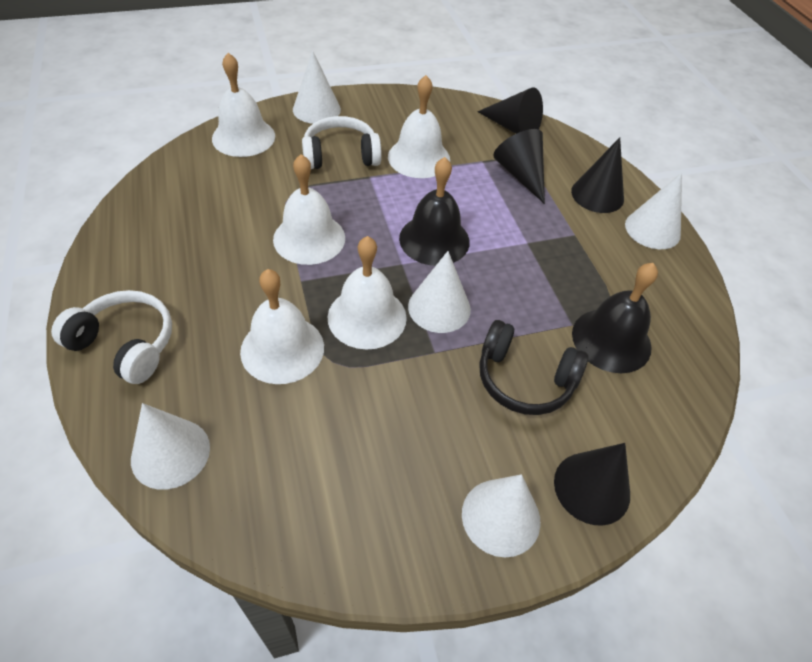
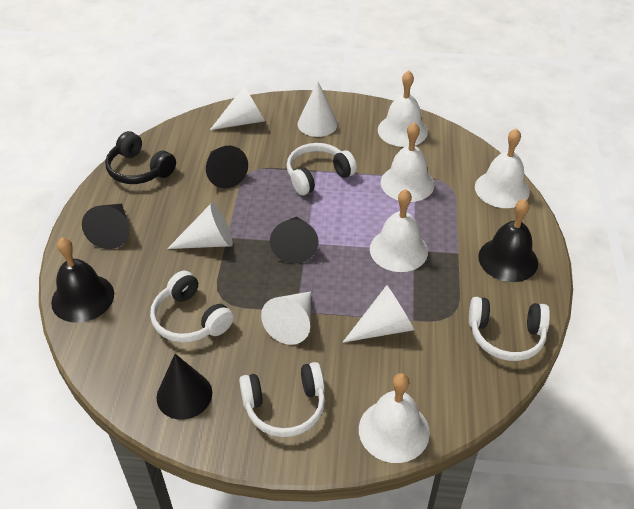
white headphones: 2 -> 4

